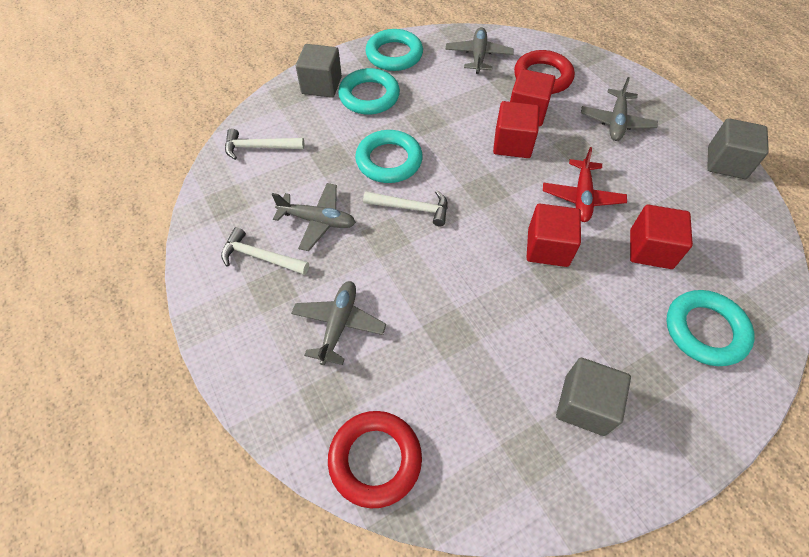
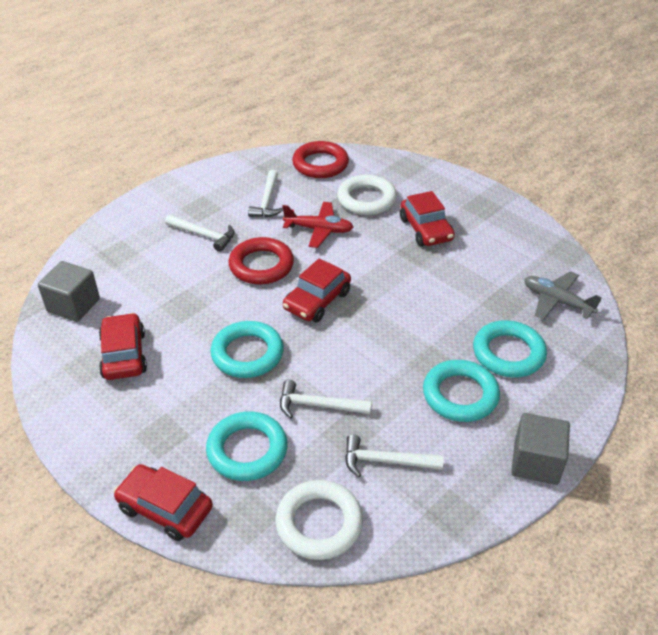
grey cube: 3 -> 2
grey plane: 4 -> 1
red car: 0 -> 4
red cube: 4 -> 0
white hammer: 3 -> 4
white ring: 0 -> 2

